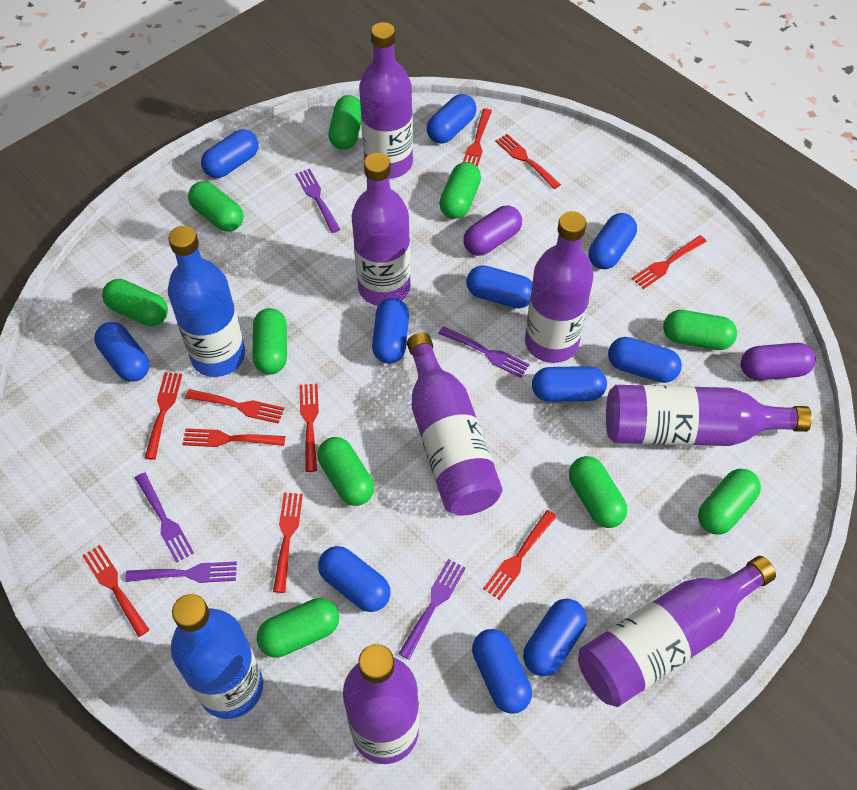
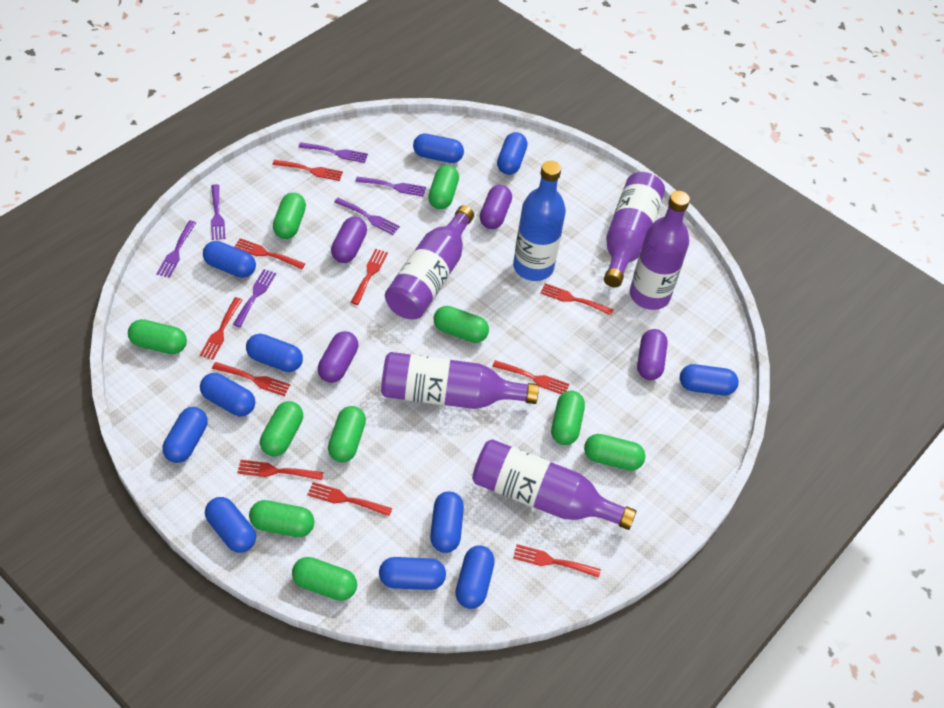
blue bottle: 2 -> 1
purple bottle: 7 -> 5
purple capsule: 2 -> 4
purple fork: 5 -> 6

